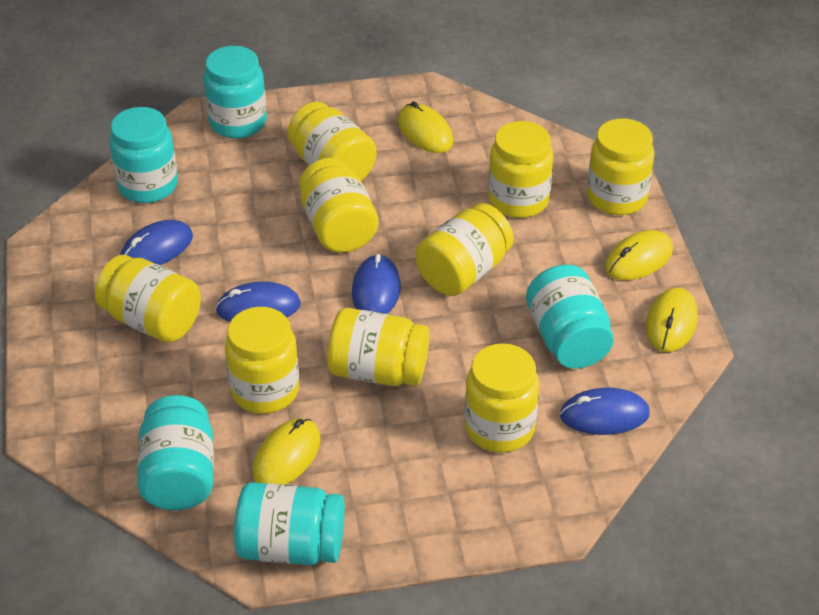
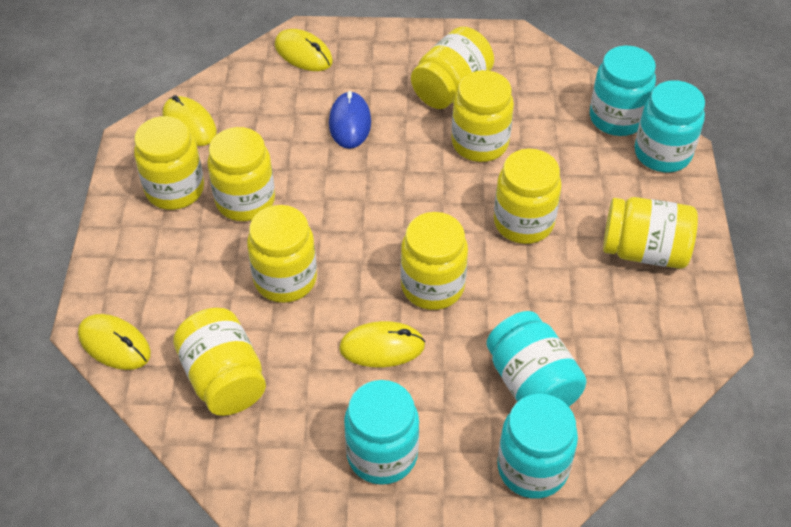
blue mouse: 4 -> 1

